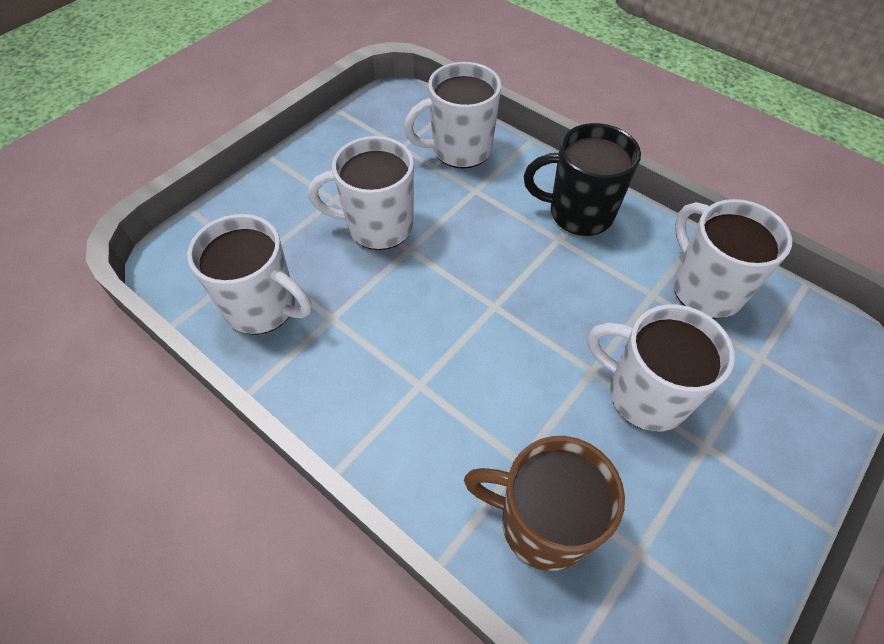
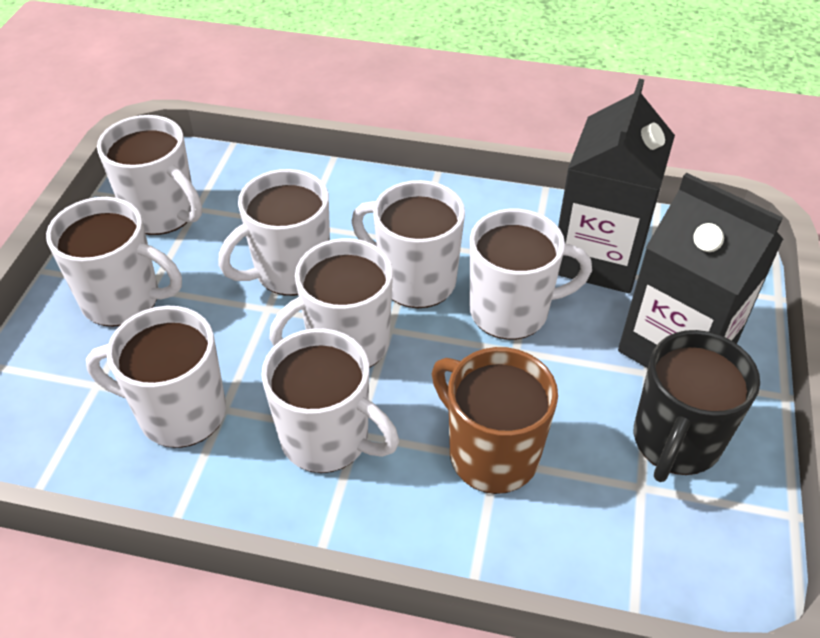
black carton: 0 -> 2
white mug: 5 -> 8

